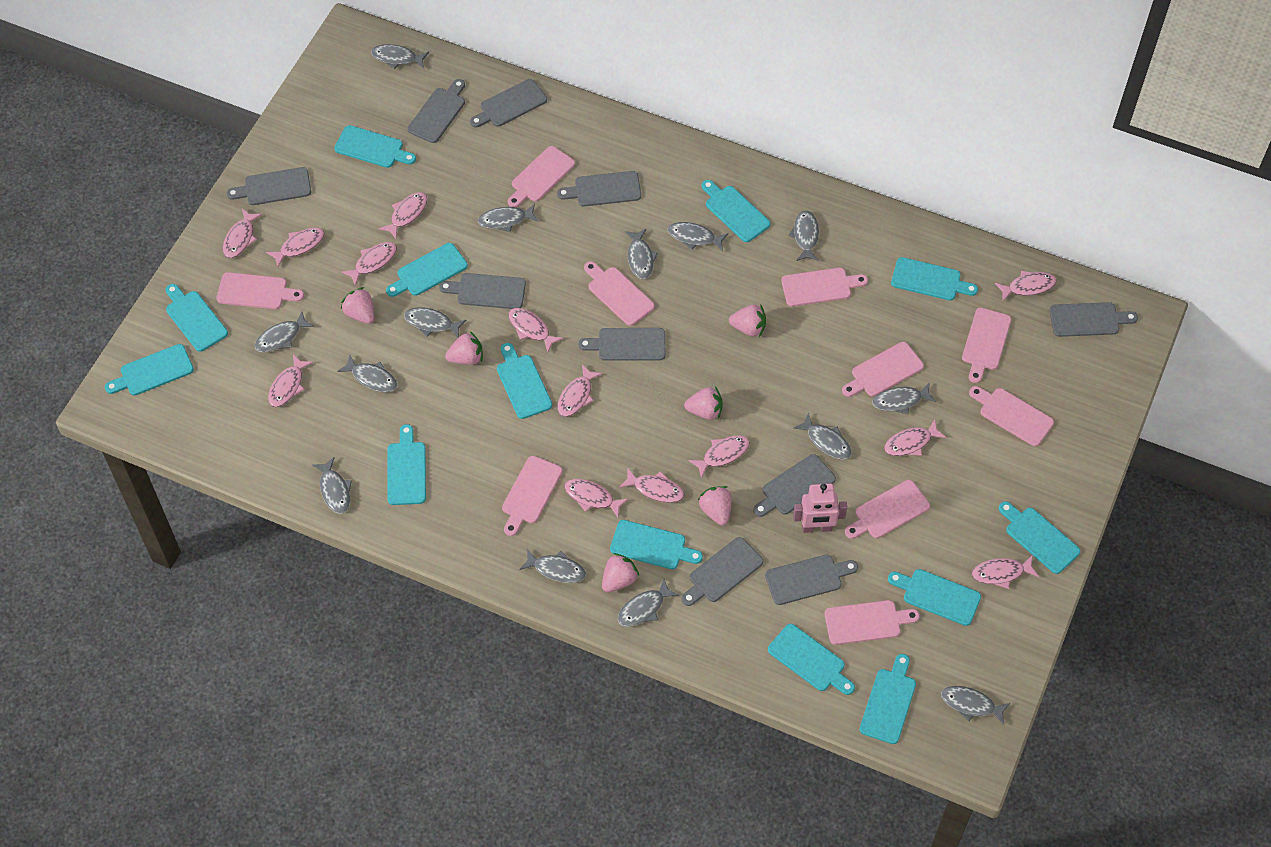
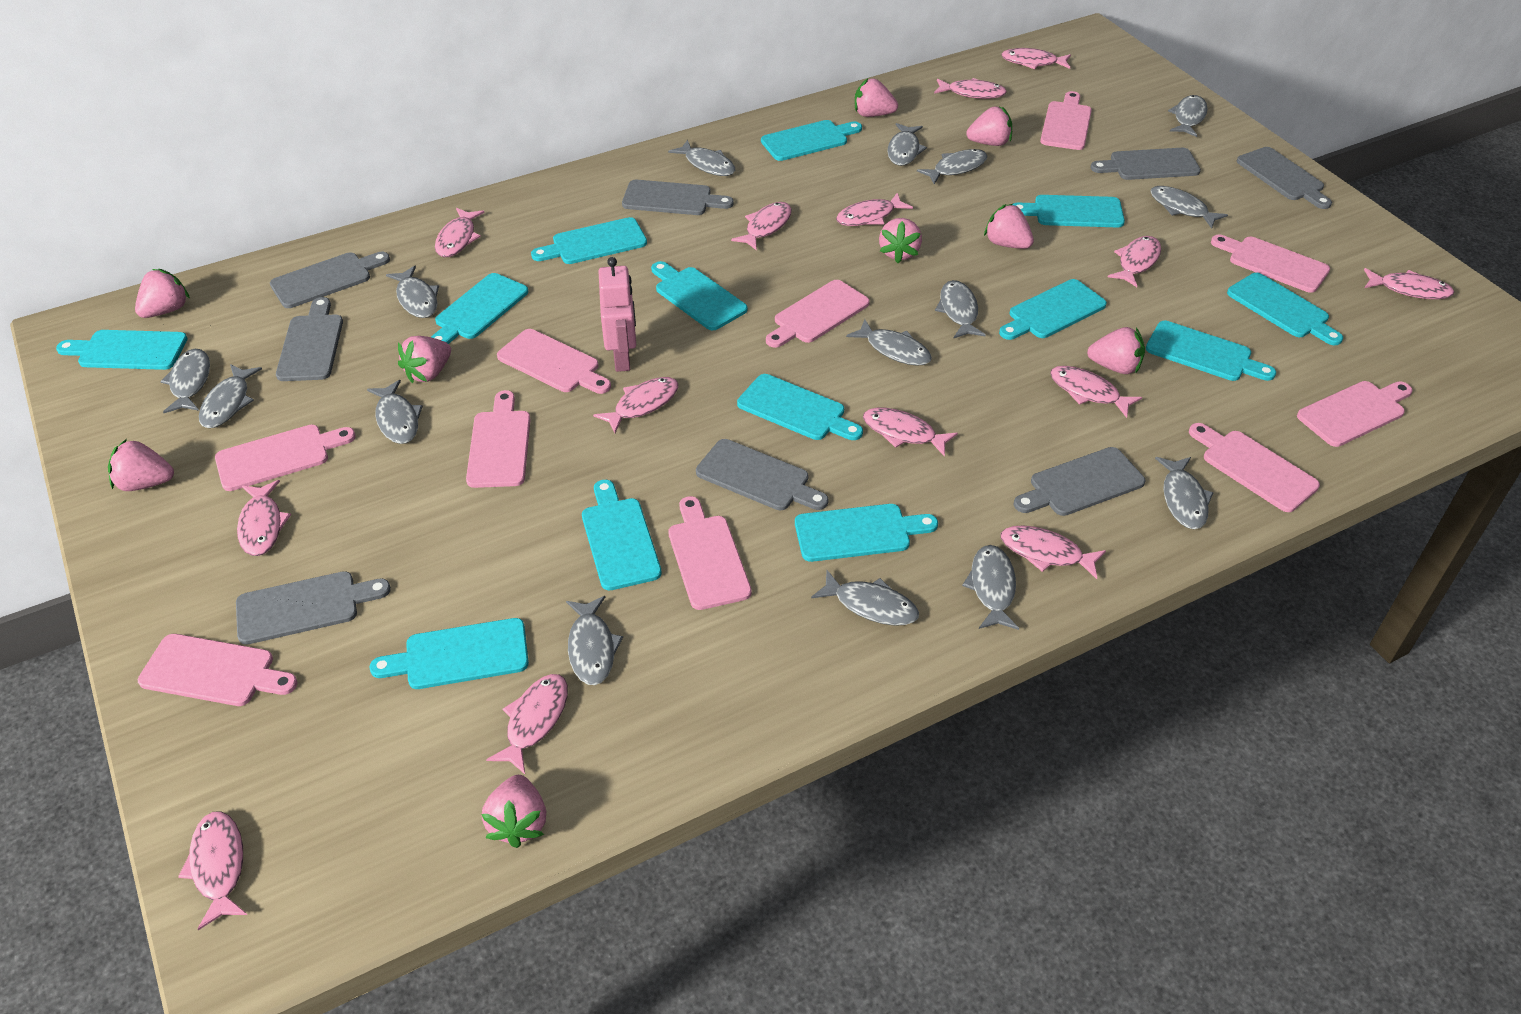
grey cutting board: 10 -> 8
grey fish: 14 -> 15
pink fish: 13 -> 14
pink strawberry: 6 -> 9

